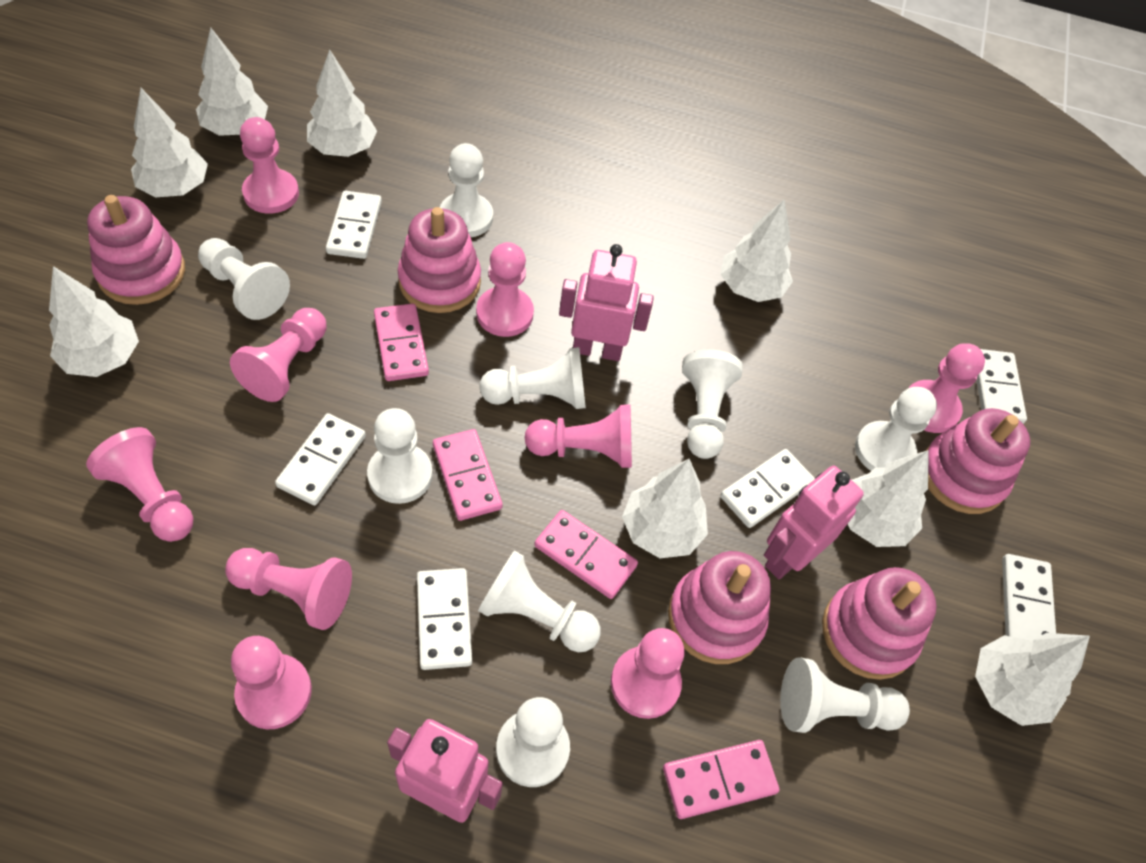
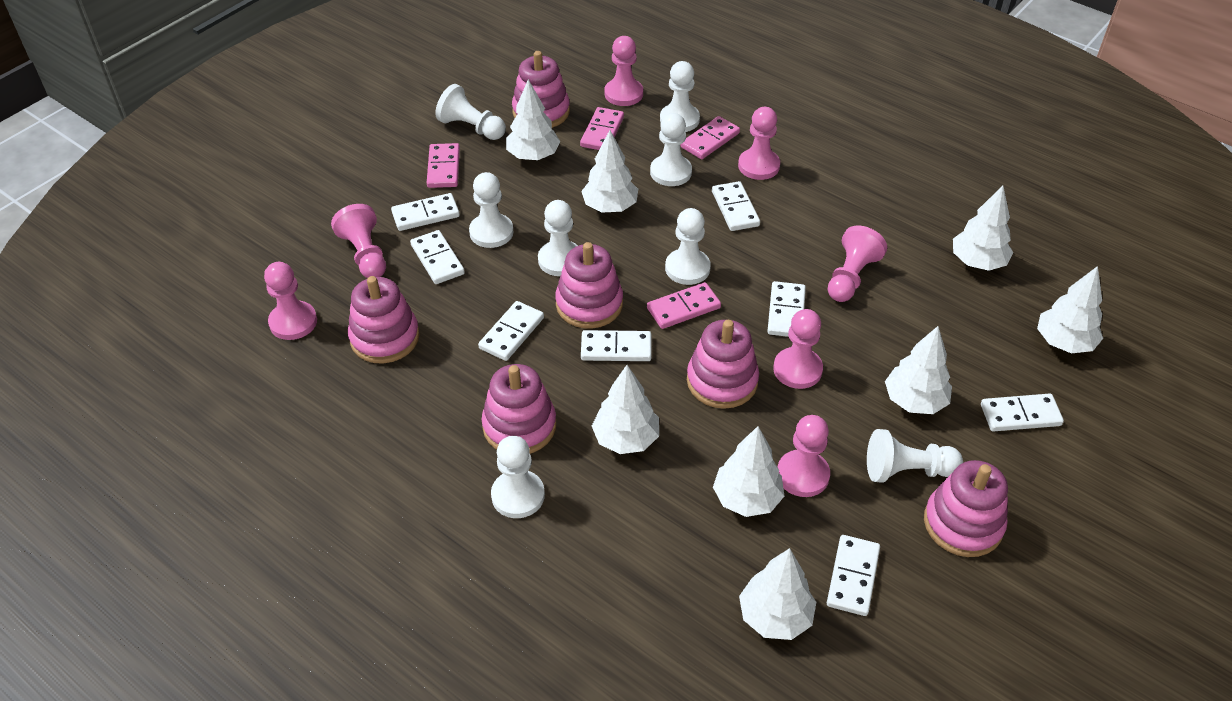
pink pawn: 9 -> 7
pink robot: 3 -> 0
pink stacking toy: 5 -> 6
white domino: 6 -> 8
white pawn: 9 -> 8

